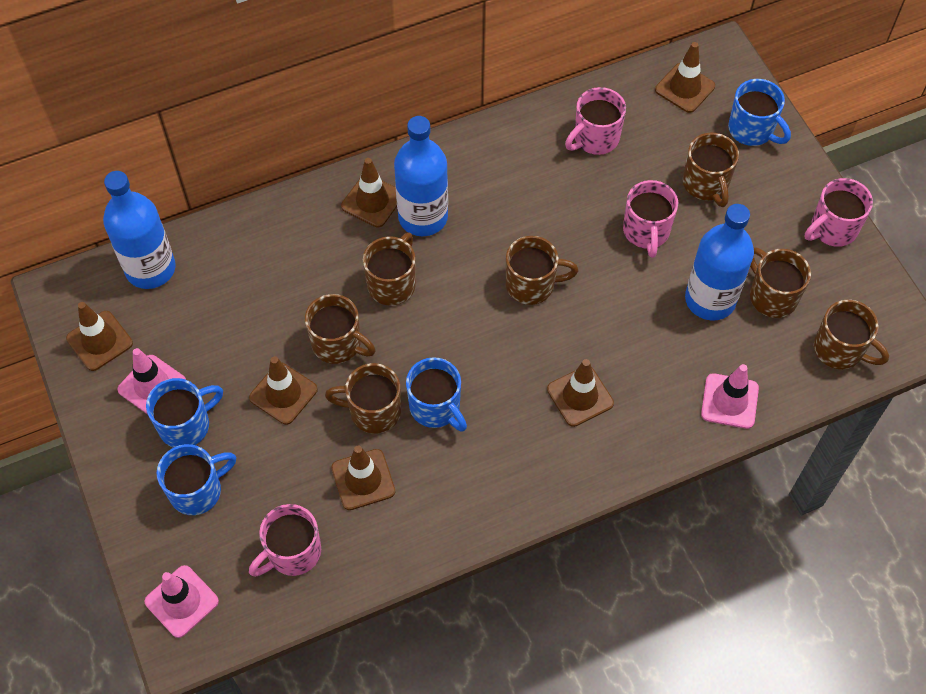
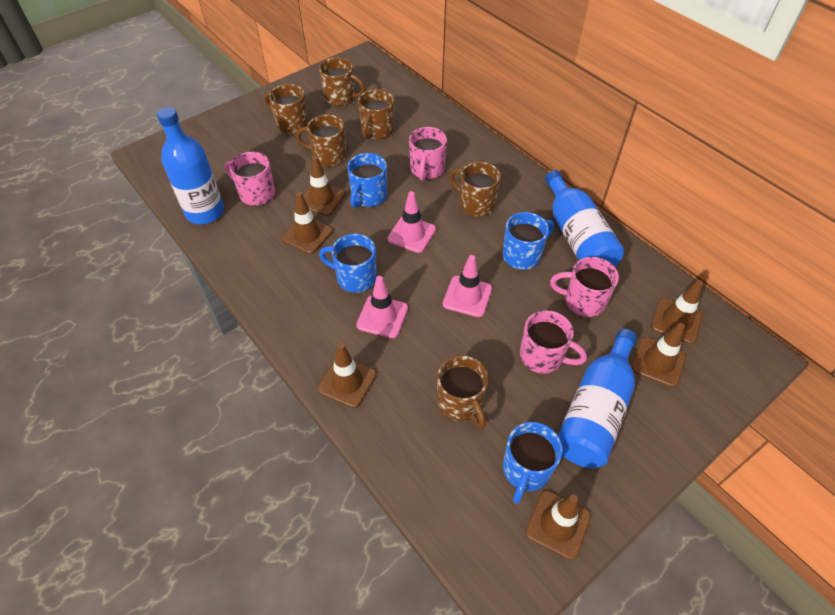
brown mug: 7 -> 6

